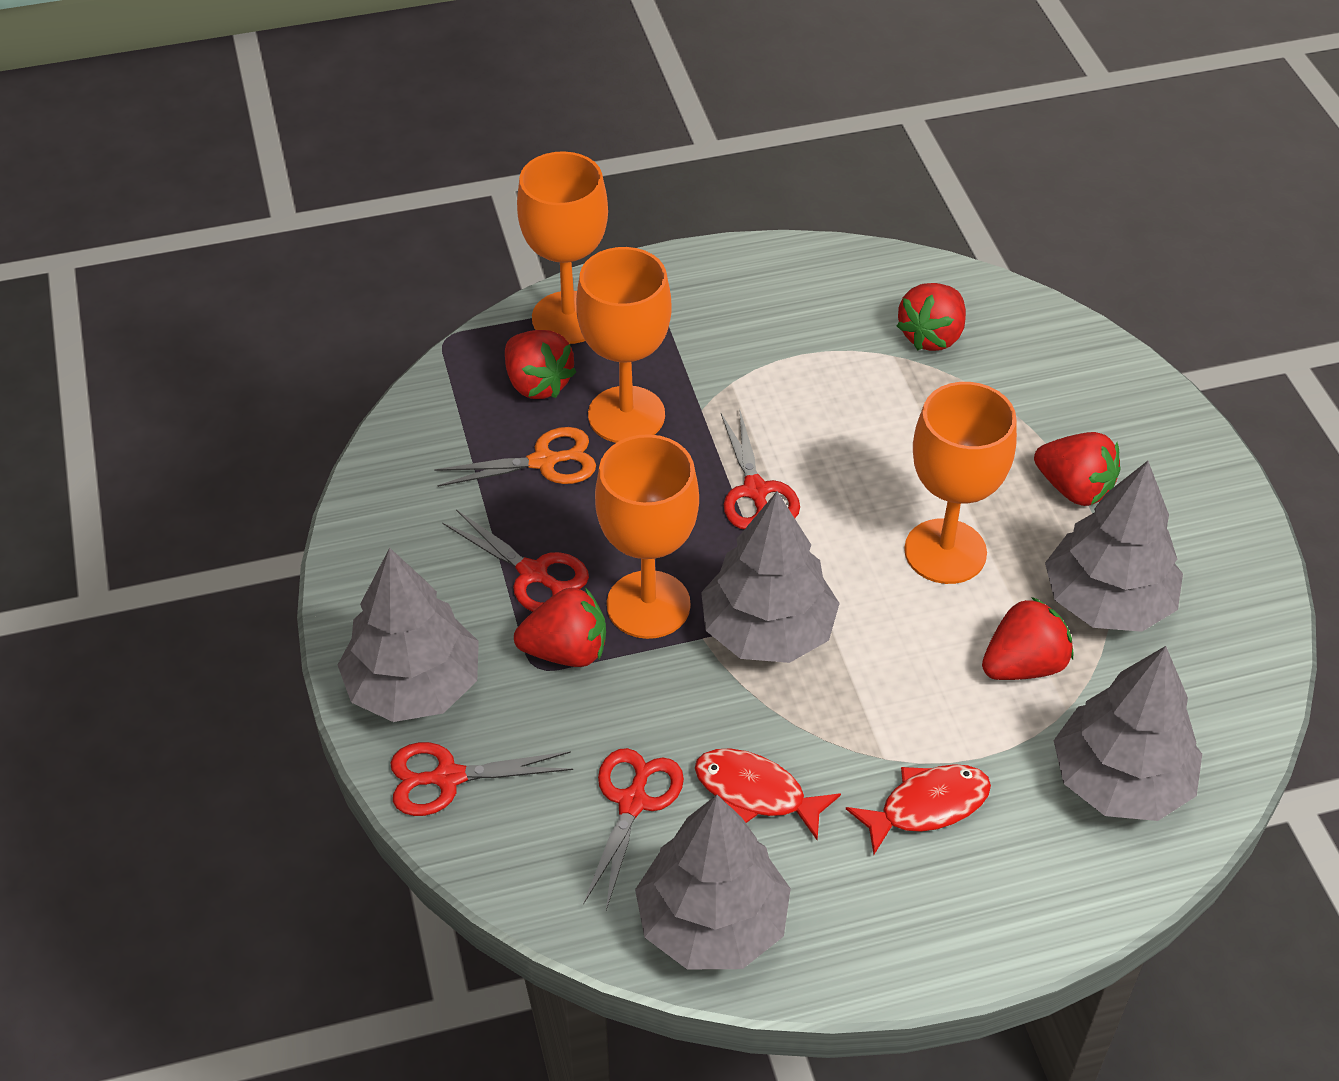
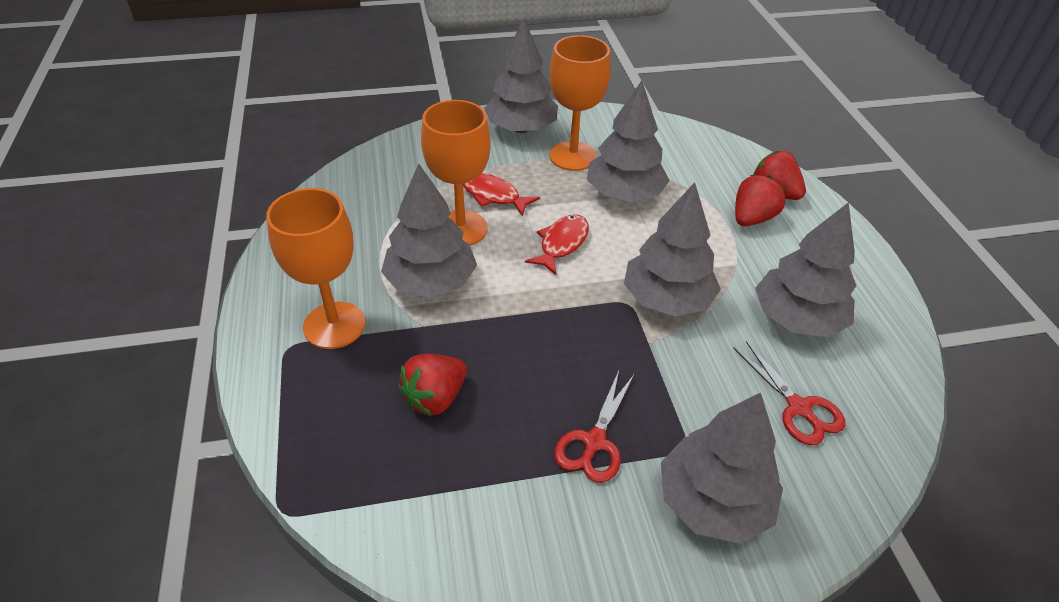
grey tree: 5 -> 6
orange goblet: 4 -> 3
orange scissors: 1 -> 0
red scissors: 4 -> 2
red strawberry: 5 -> 3

